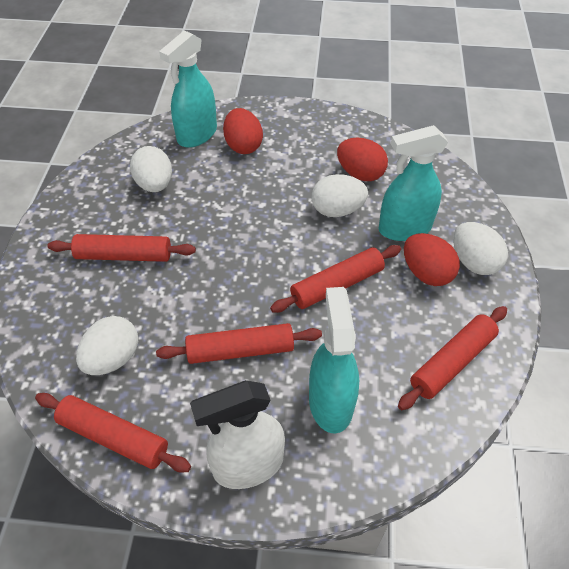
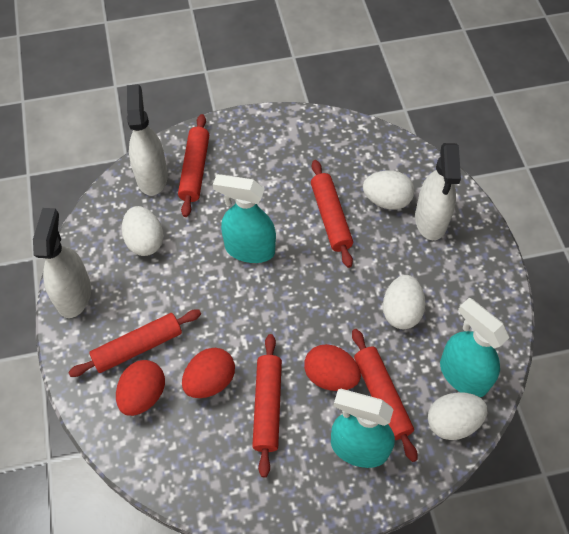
white spray bottle: 1 -> 3

